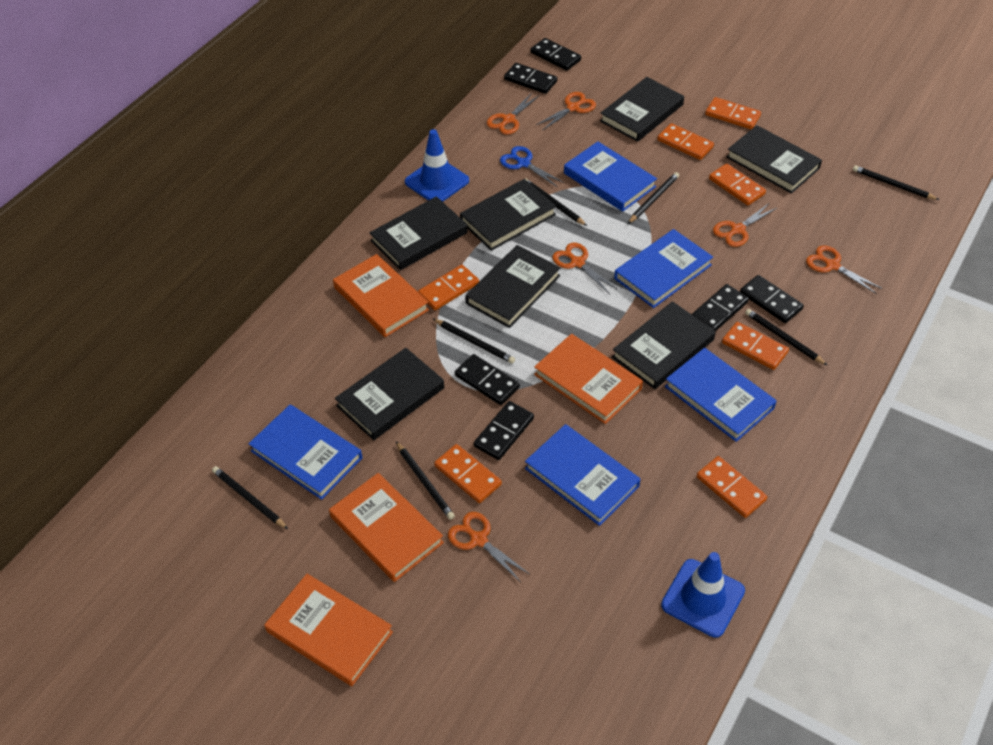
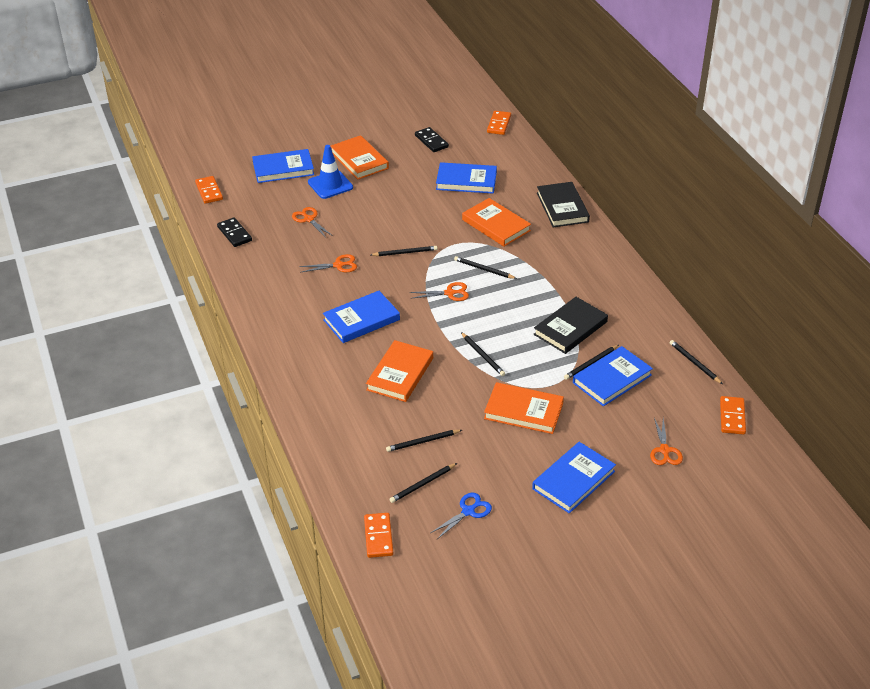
black book: 7 -> 2
black domino: 6 -> 2
blue traffic cone: 2 -> 1
orange domino: 7 -> 4
orange scissors: 6 -> 4

